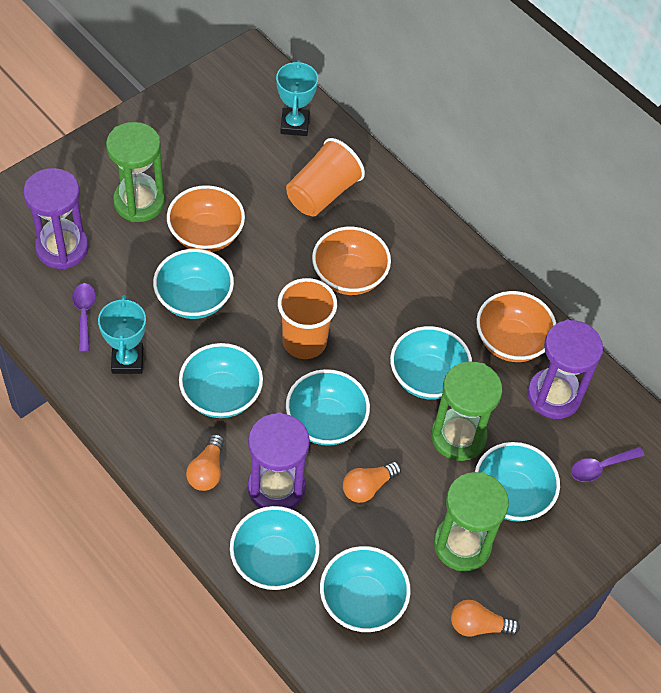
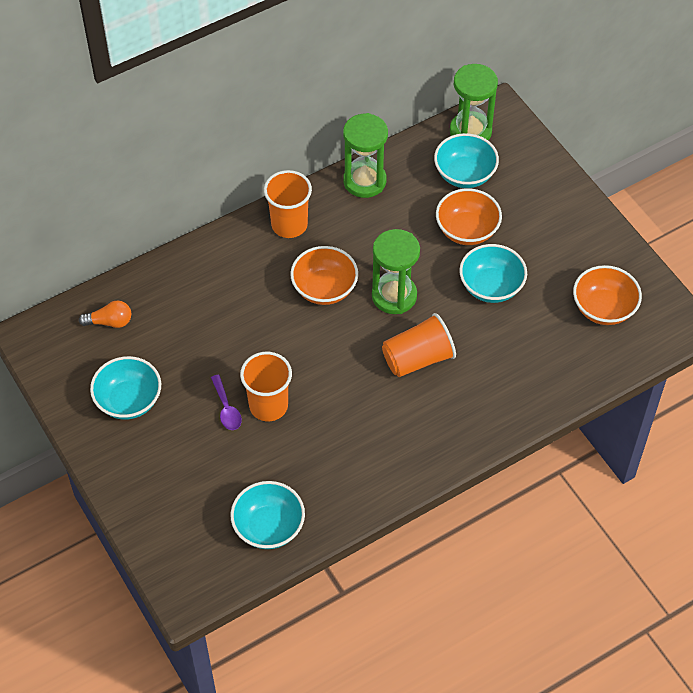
orange cup: 2 -> 3
orange light bulb: 3 -> 1
purple hourglass: 3 -> 0
purple spoon: 2 -> 1
turquoise bowl: 7 -> 4
turquoise trophy: 2 -> 0

